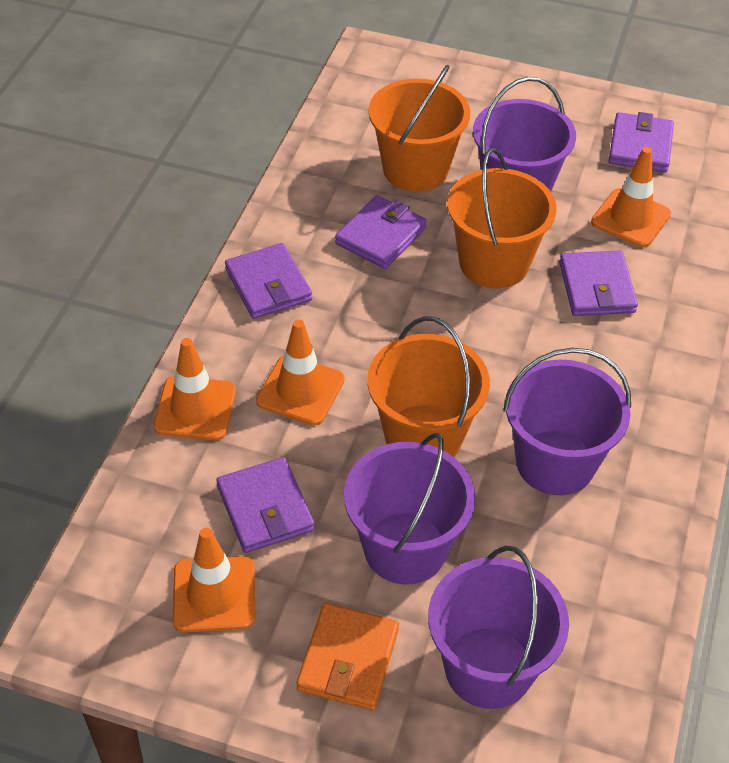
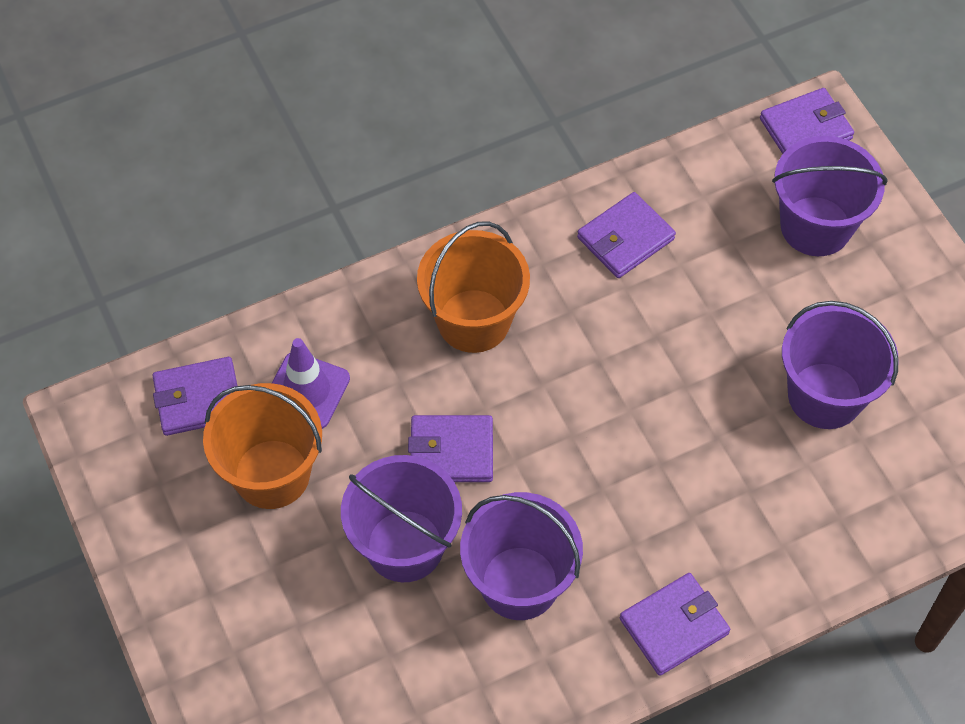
orange bucket: 3 -> 2
orange traffic cone: 4 -> 0
orange wallet: 1 -> 0
purple traffic cone: 0 -> 1

